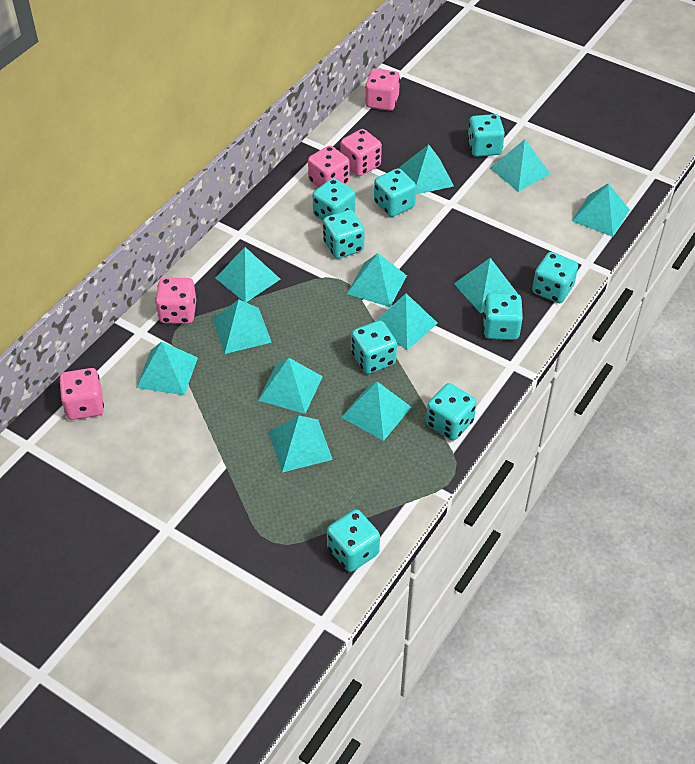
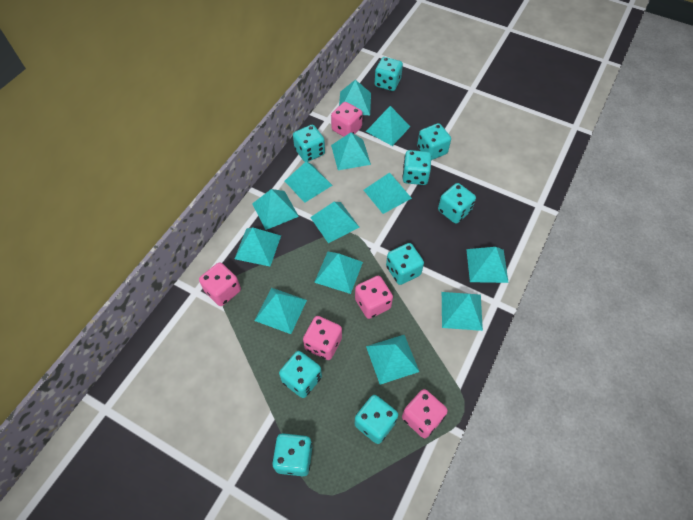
turquoise pyramid: 12 -> 13

